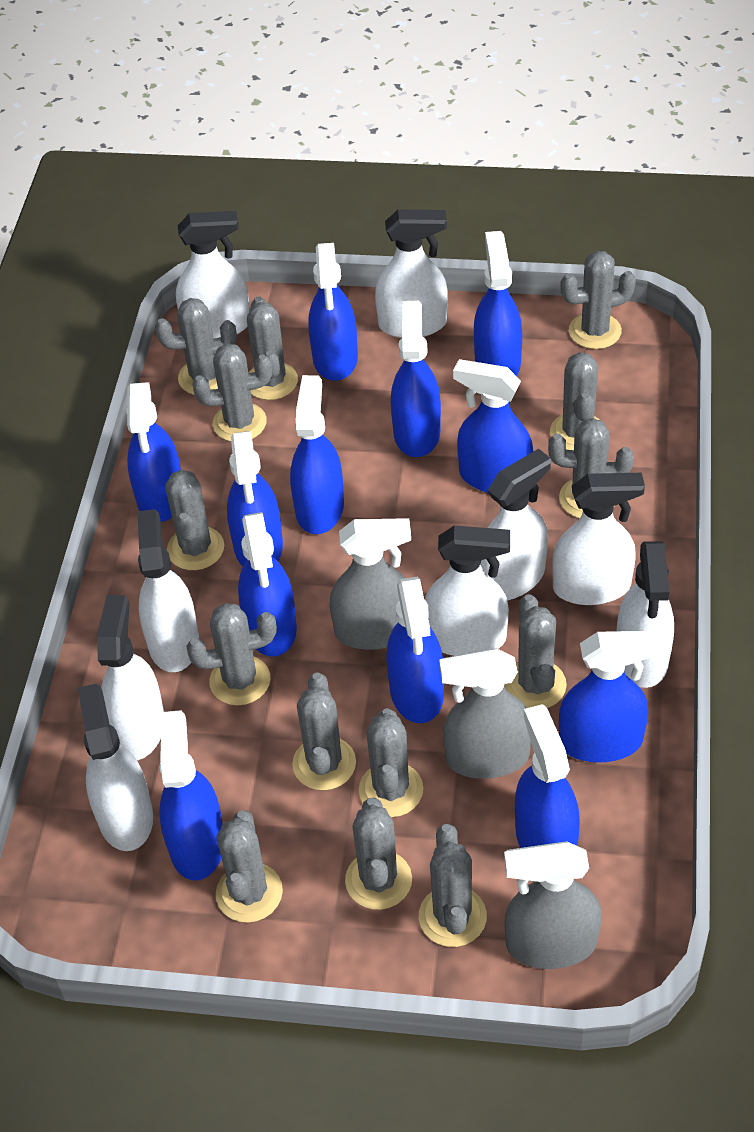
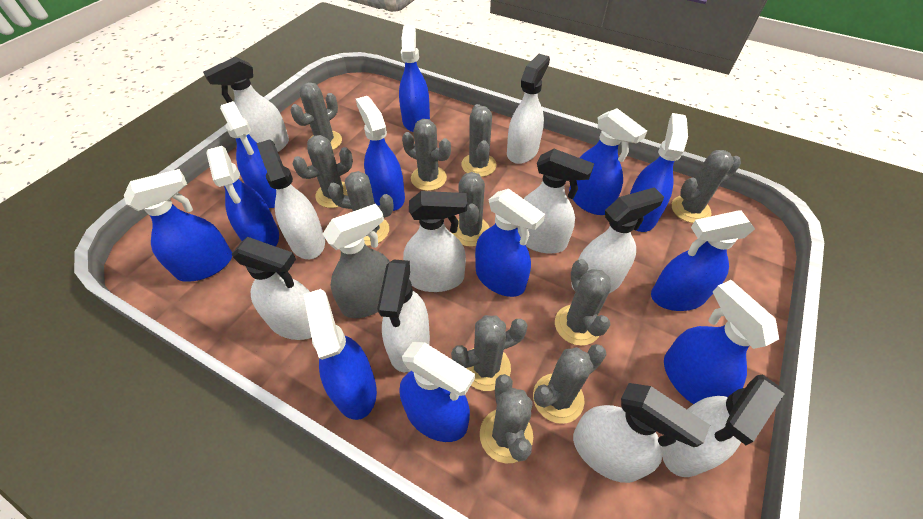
grey cactus: 14 -> 11
grey spray bottle: 3 -> 1
white spray bottle: 9 -> 10

